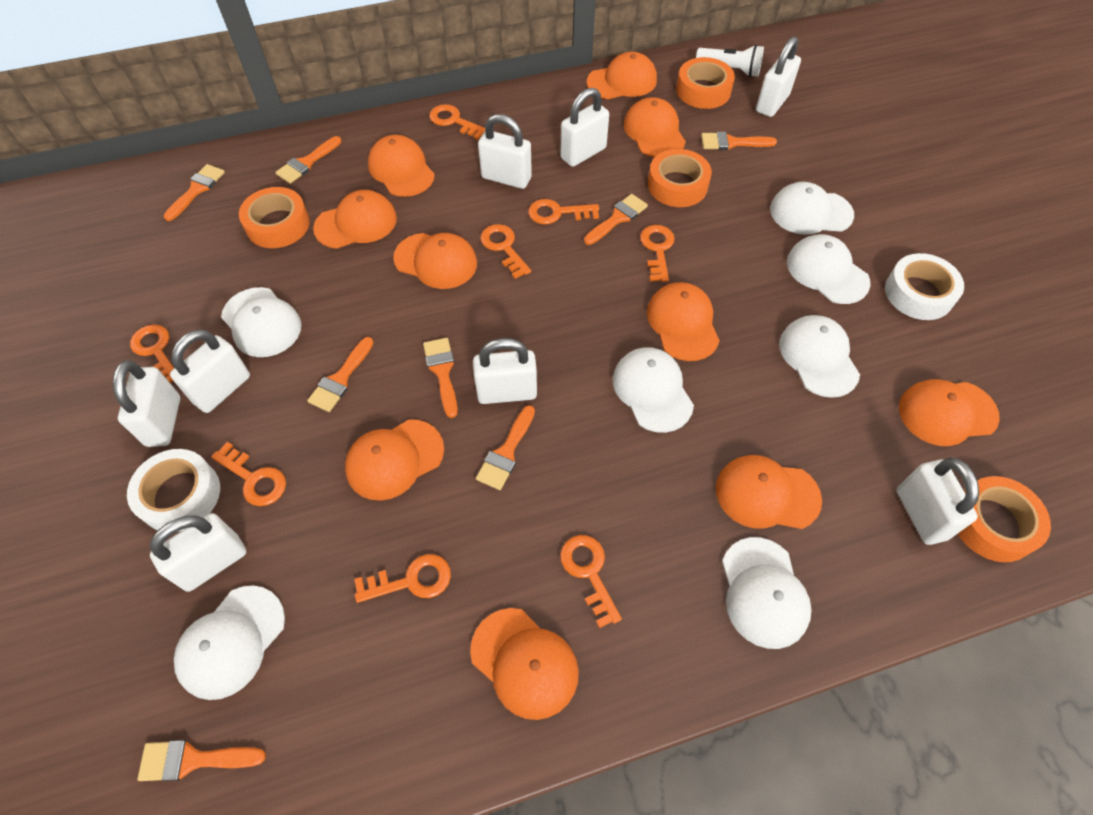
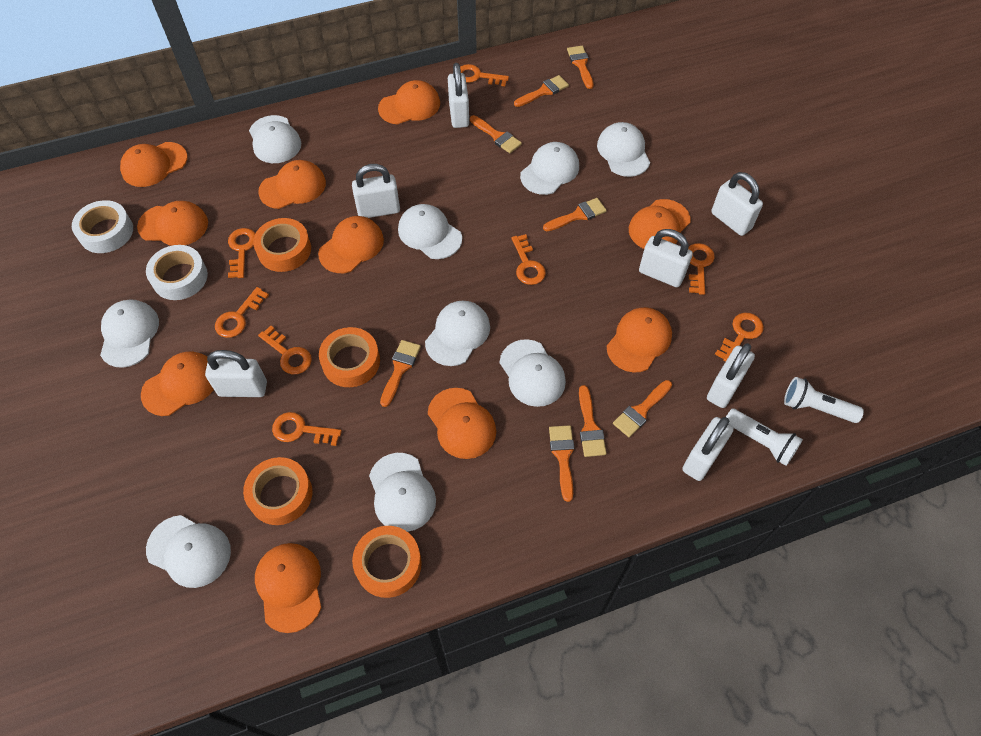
white cap: 7 -> 9
white flashlight: 1 -> 2
white padlock: 8 -> 7

